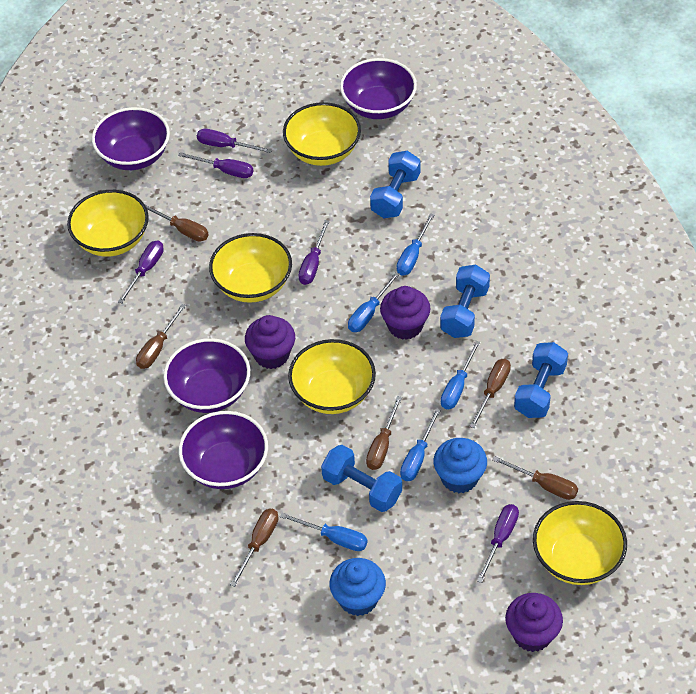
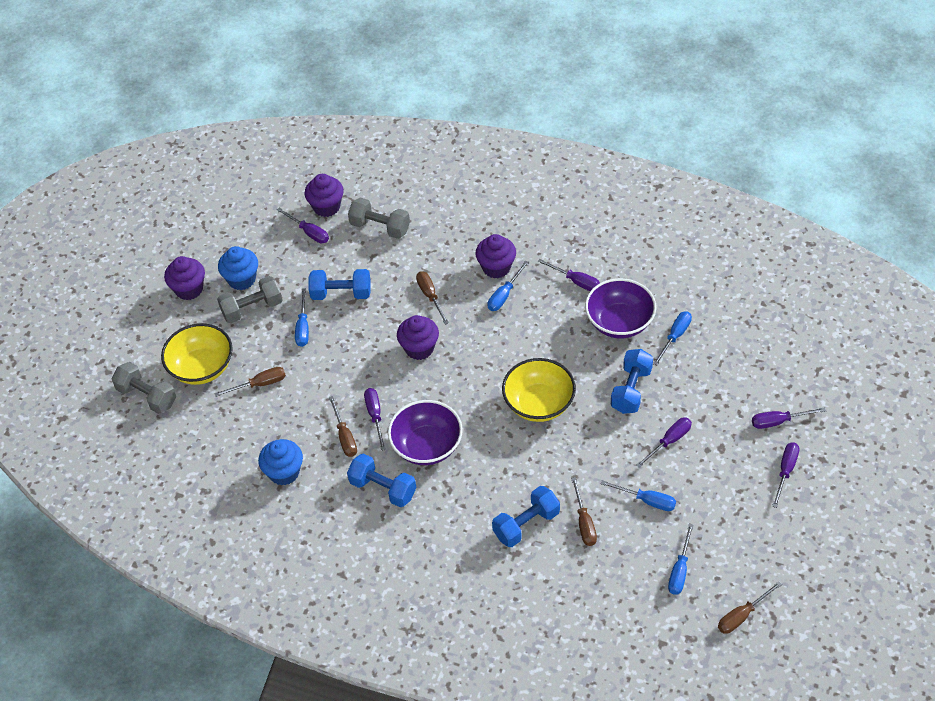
brown screwdriver: 6 -> 5
grey dumbbell: 0 -> 3
purple bowl: 4 -> 2
purple cupcake: 3 -> 4
purple screwdriver: 5 -> 6
yellow bowl: 5 -> 2

